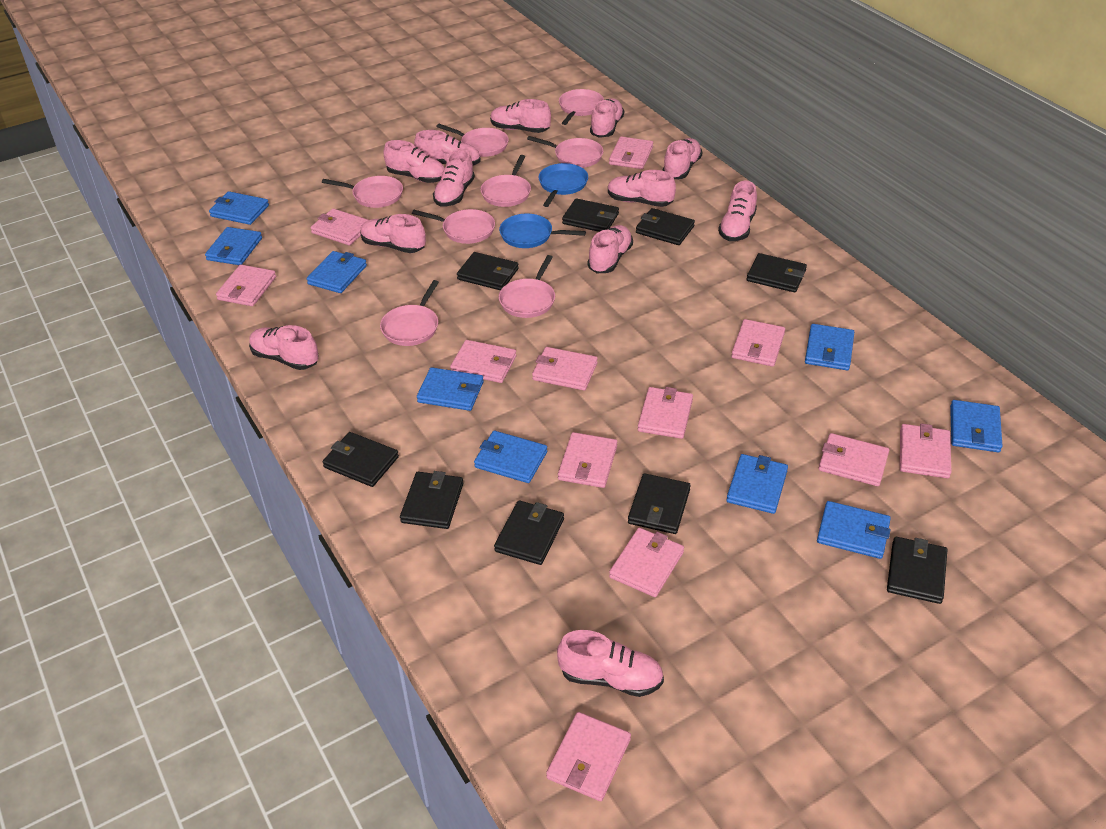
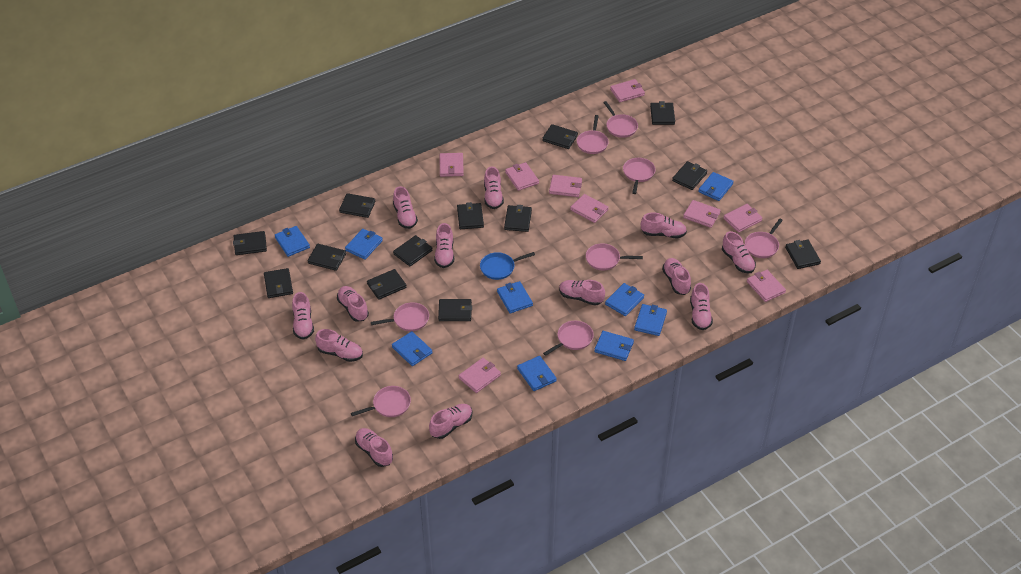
black wallet: 9 -> 13
blue pan: 2 -> 1
pink shoe: 12 -> 13
pink wallet: 12 -> 9

